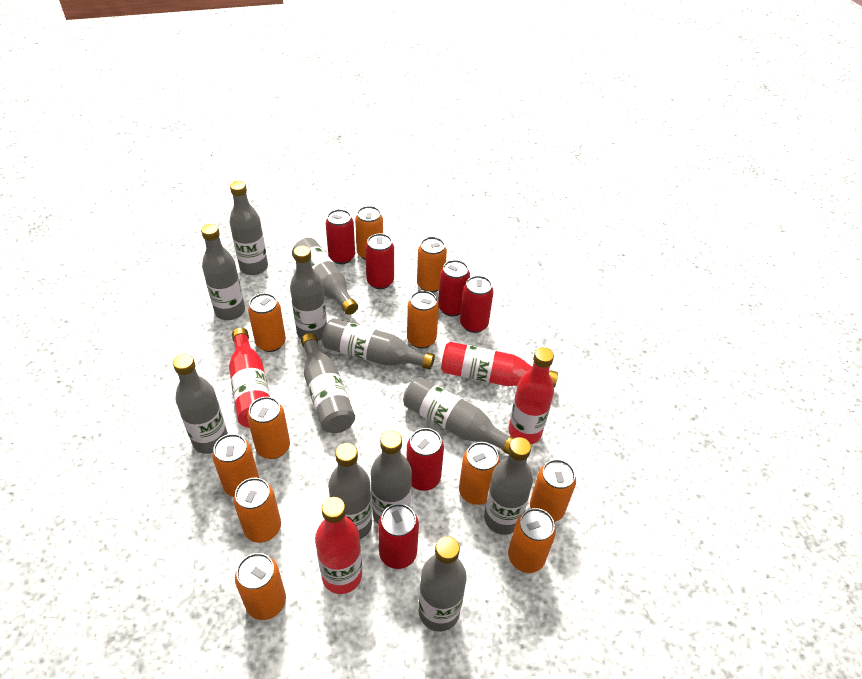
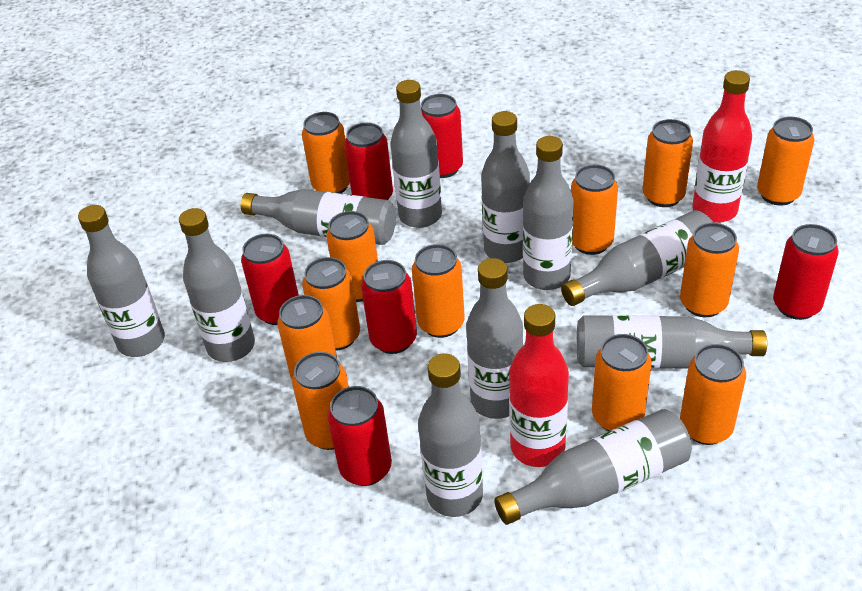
grey bottle: 12 -> 11
orange can: 11 -> 12
red bottle: 4 -> 2

